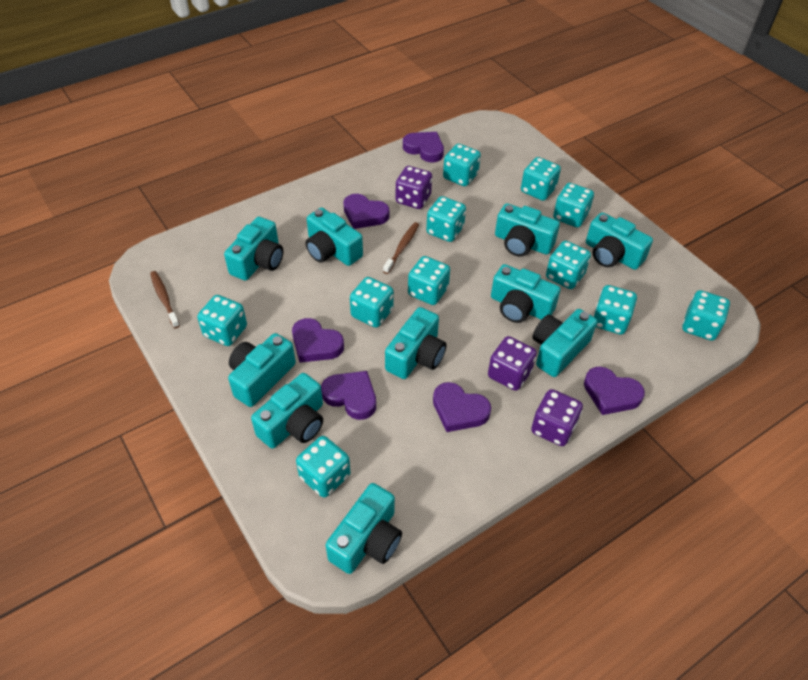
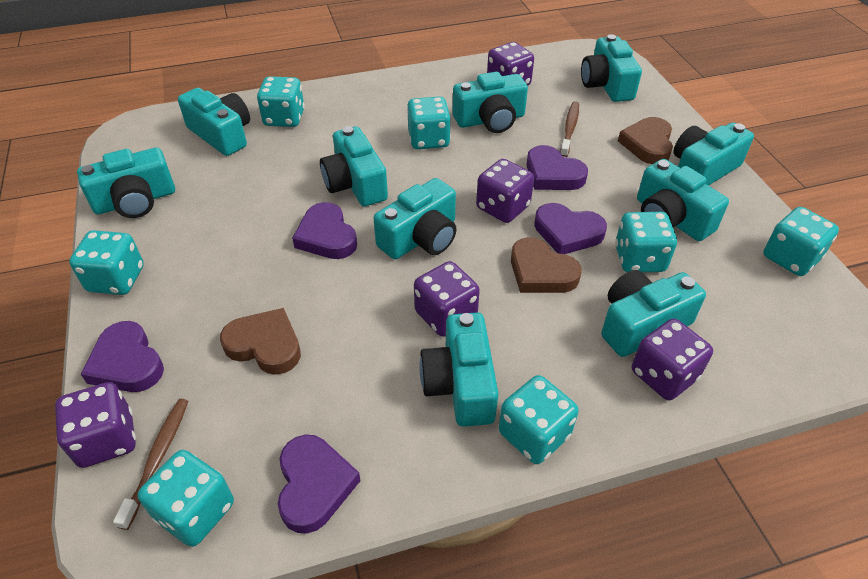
brown heart: 0 -> 3
purple dice: 3 -> 5
purple heart: 6 -> 5
turquoise dice: 11 -> 7

